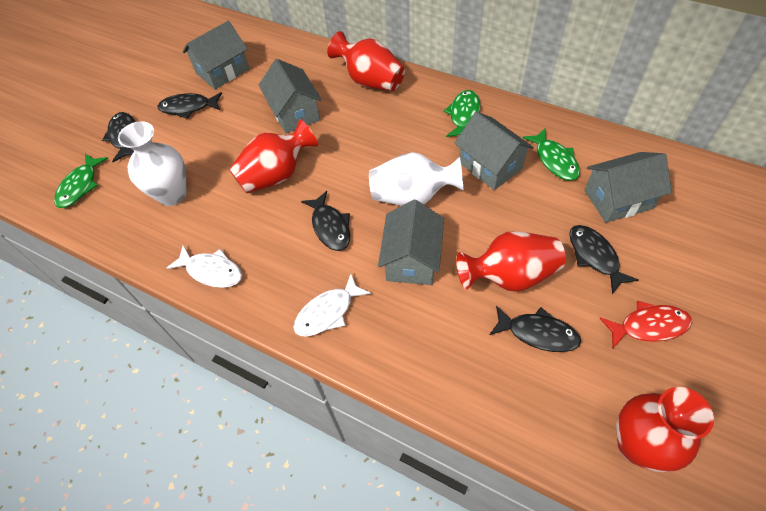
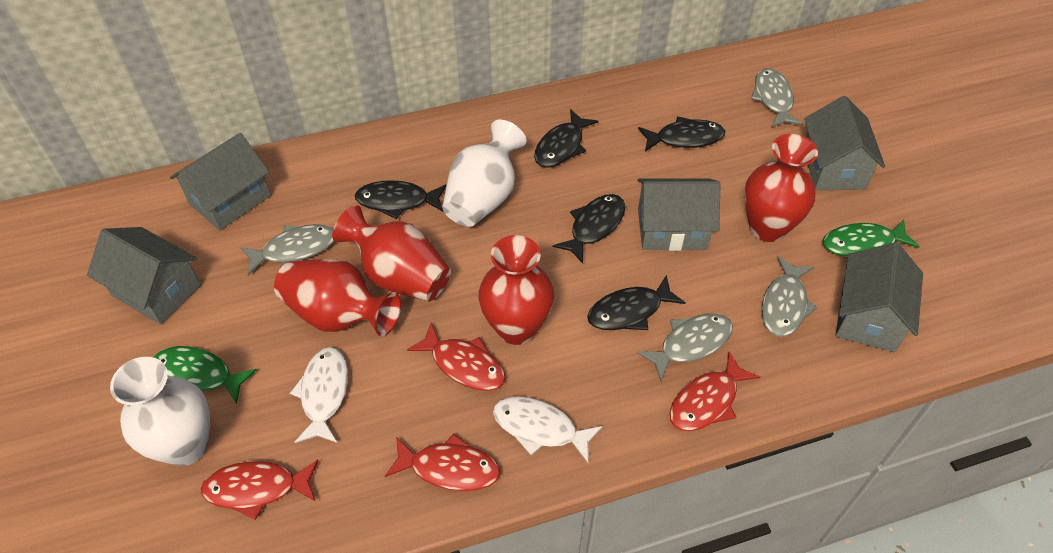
green fish: 3 -> 2
grey fish: 0 -> 4
red fish: 1 -> 4

